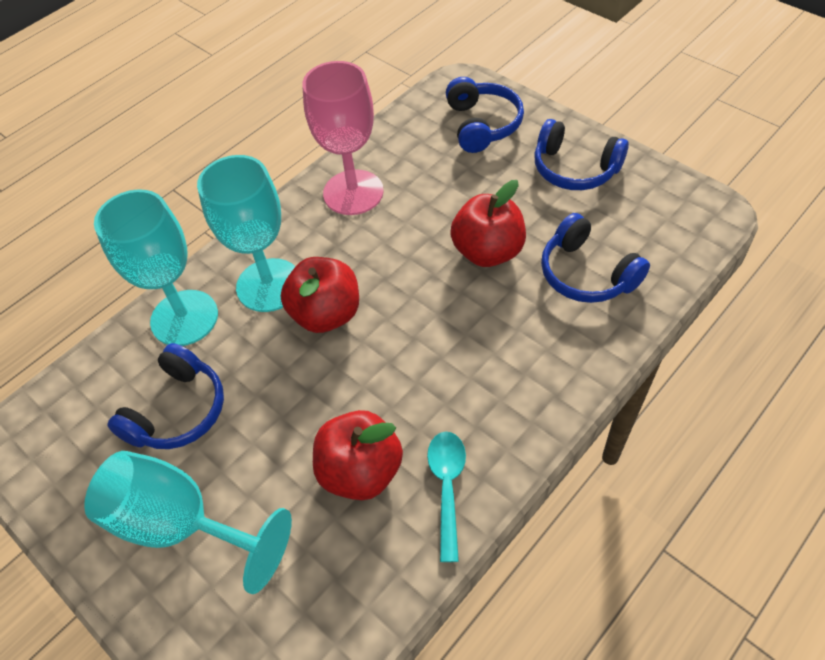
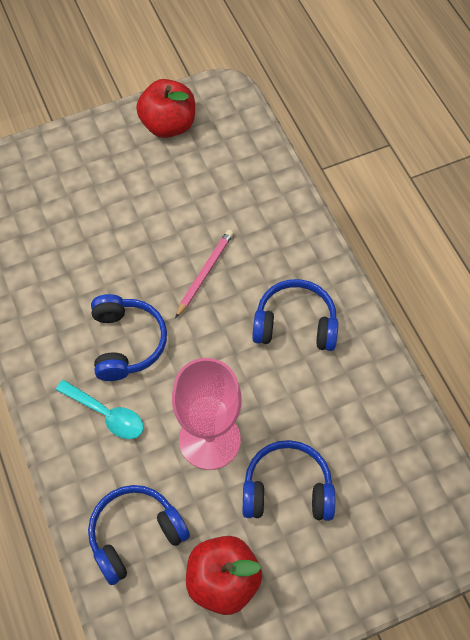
pink pencil: 0 -> 1
red apple: 3 -> 2
turquoise goblet: 3 -> 0

